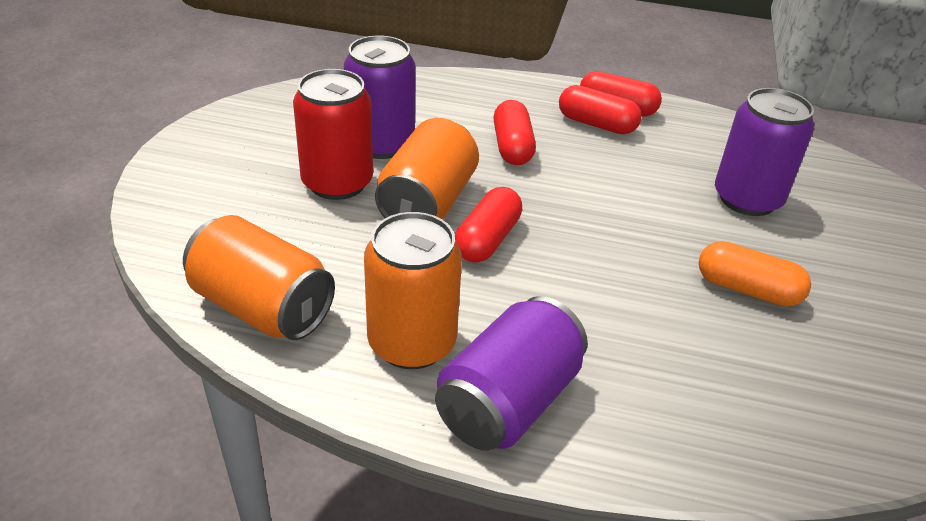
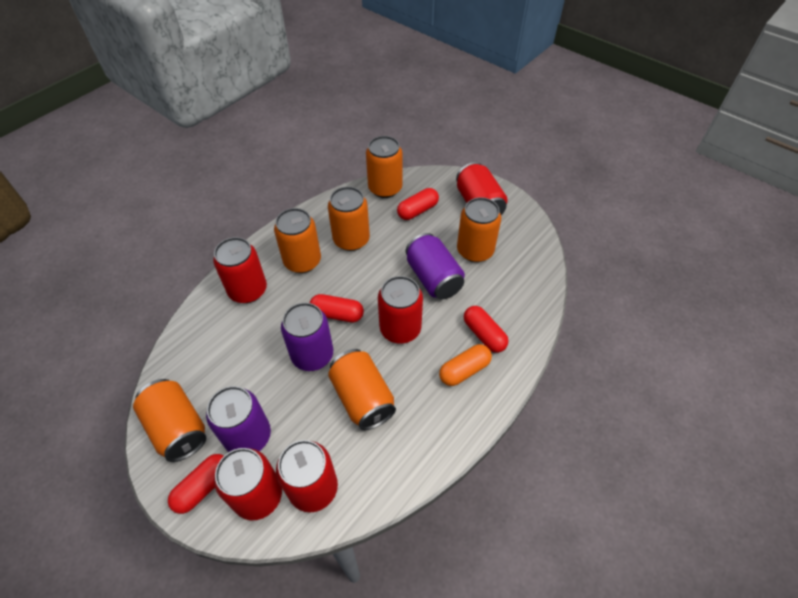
orange can: 3 -> 6
red can: 1 -> 5

